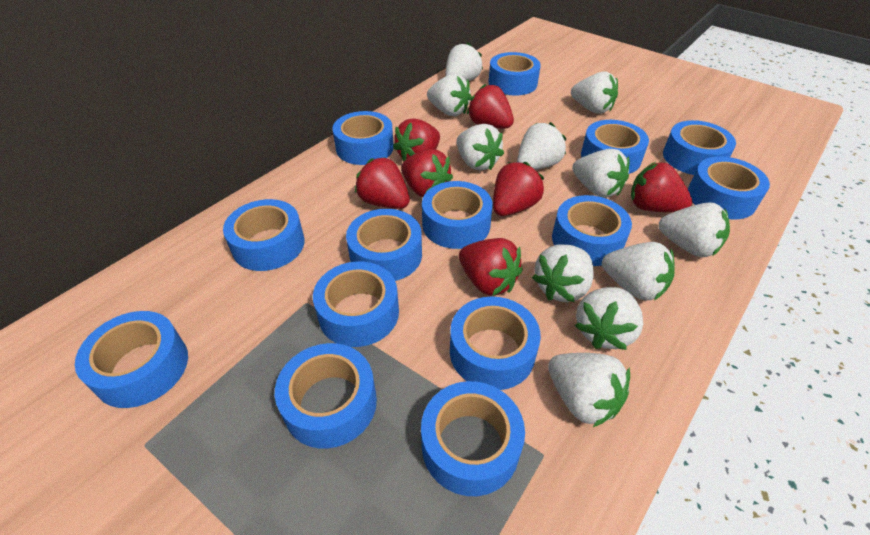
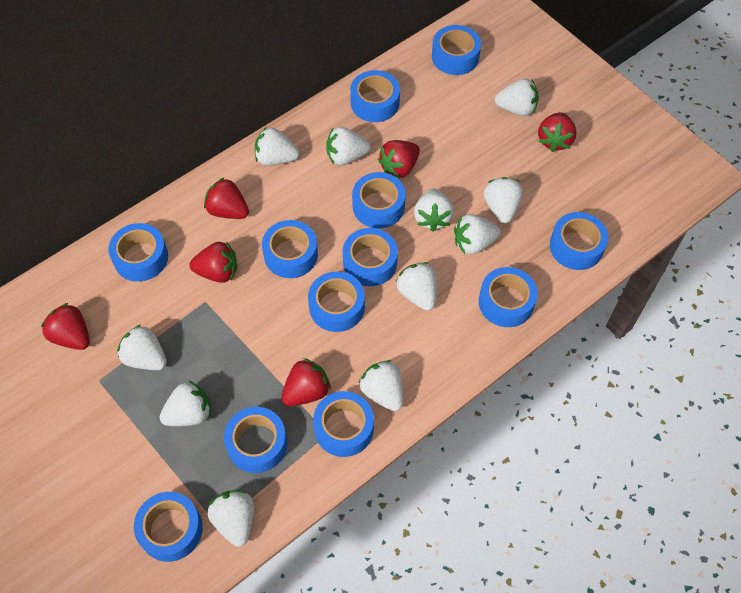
blue tape: 14 -> 12
red strawberry: 7 -> 6

